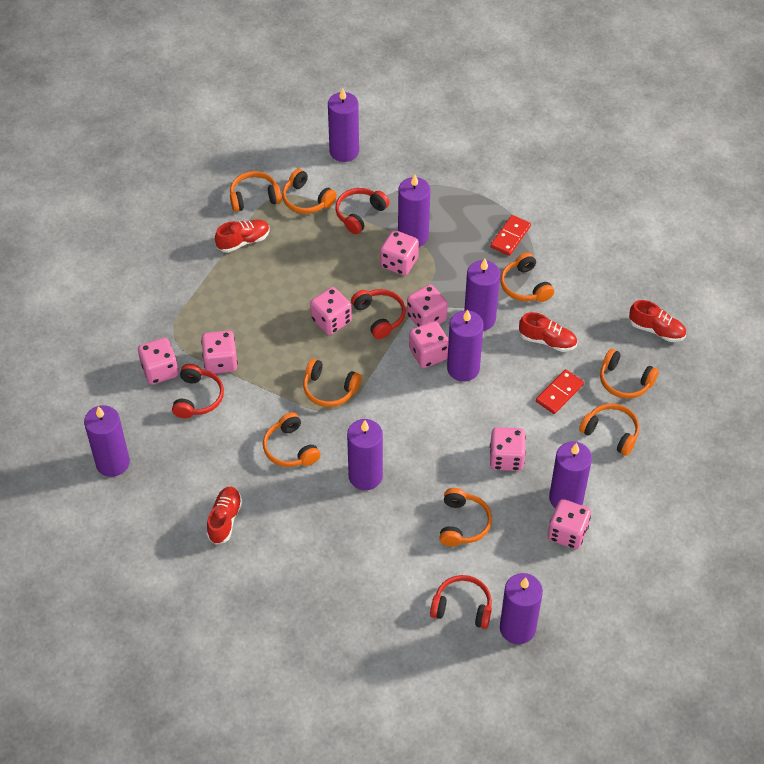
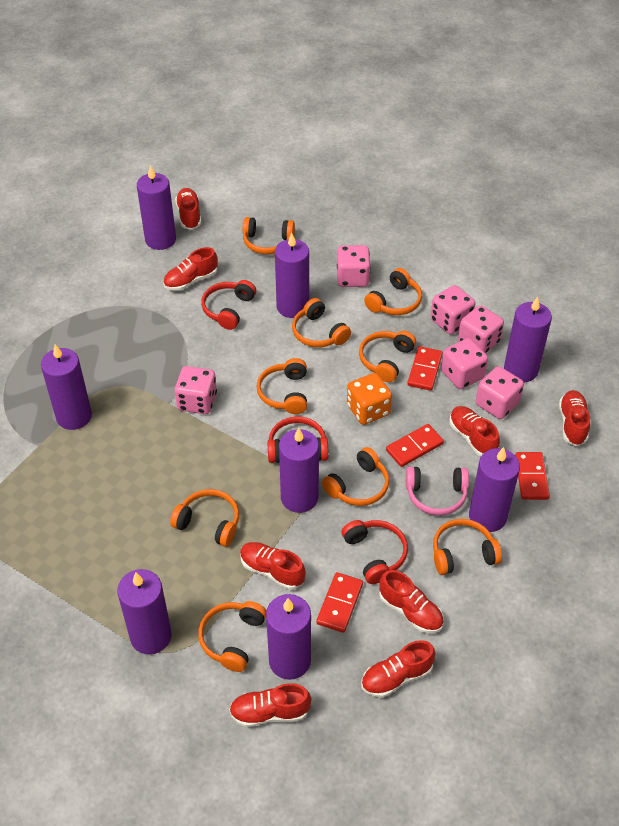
orange dice: 0 -> 1
orange headphones: 8 -> 9
pink dice: 8 -> 6
pink headphones: 0 -> 1
red domino: 2 -> 4
red headphones: 4 -> 3
red shoe: 4 -> 8

